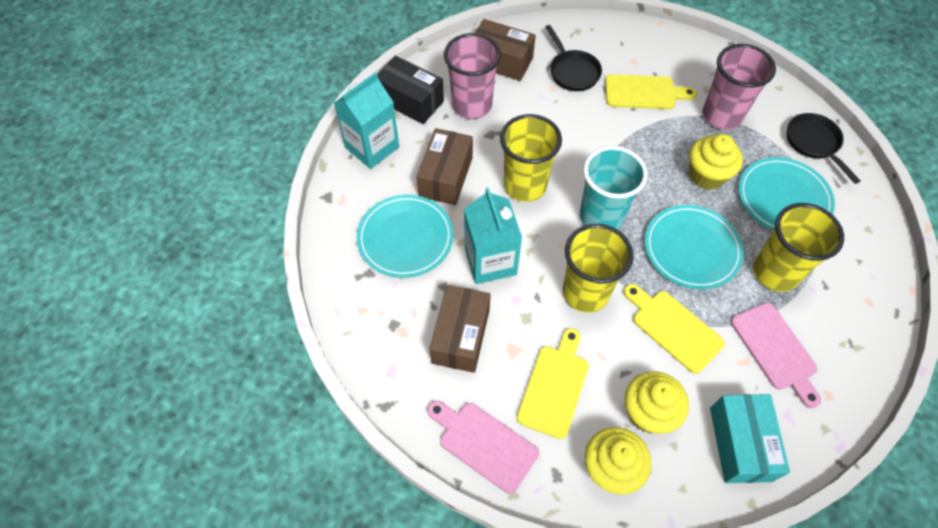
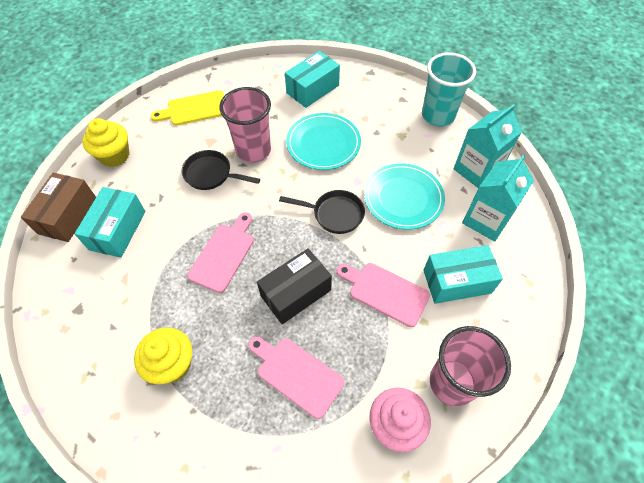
brown box: 3 -> 1
pink cupcake: 0 -> 1
pink cutting board: 2 -> 3
turquoise box: 1 -> 3
turquoise plate: 3 -> 2
yellow cup: 3 -> 0
yellow cupcake: 3 -> 2
yellow cutting board: 3 -> 1

